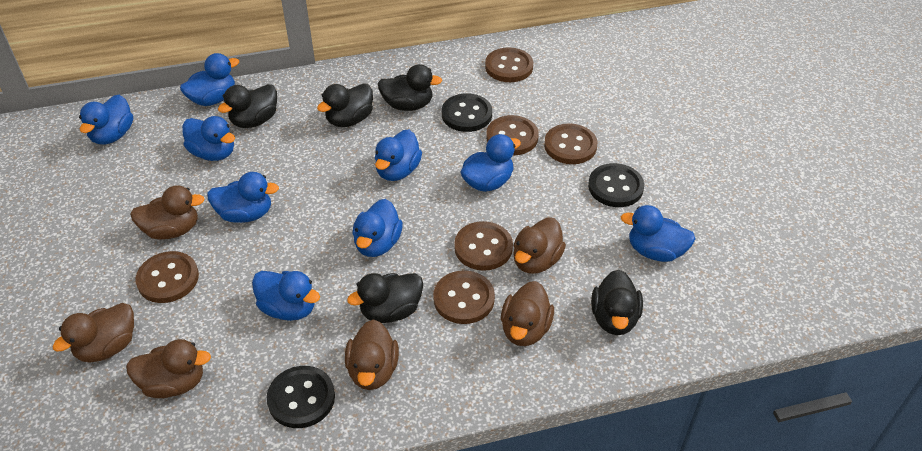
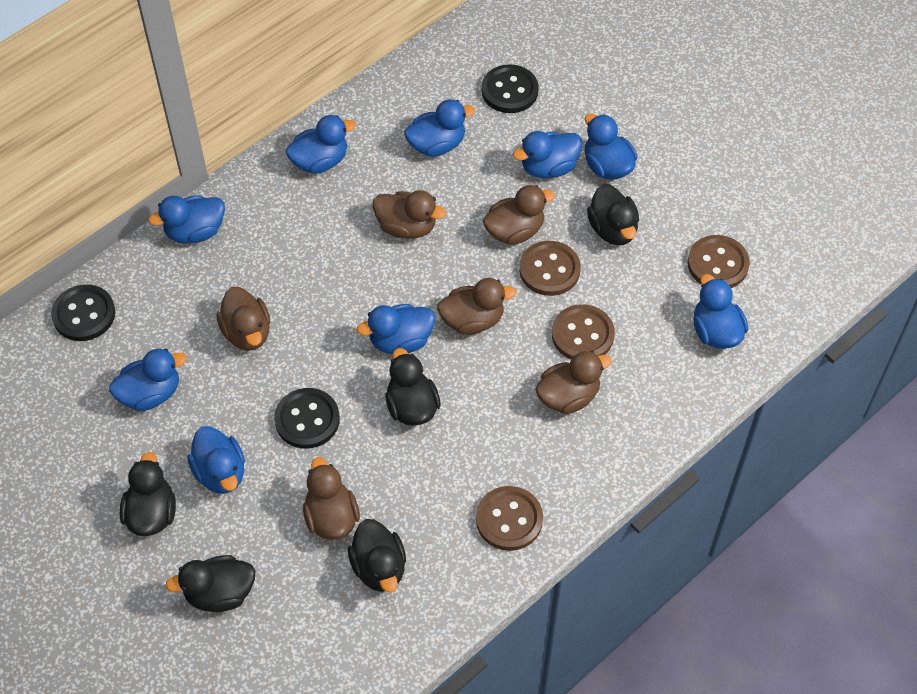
brown button: 6 -> 4

